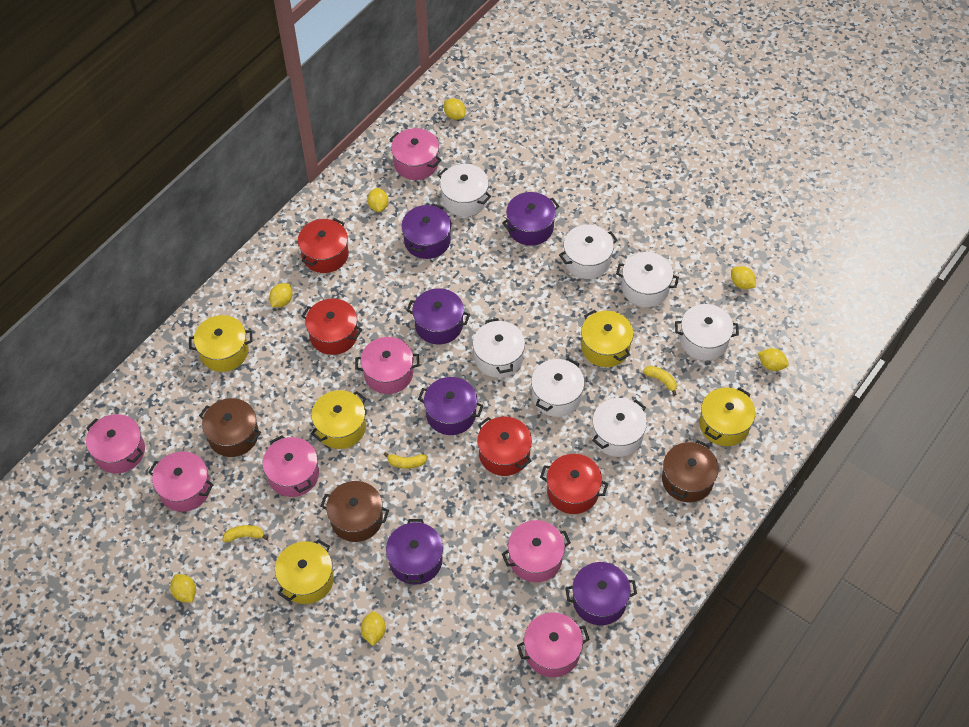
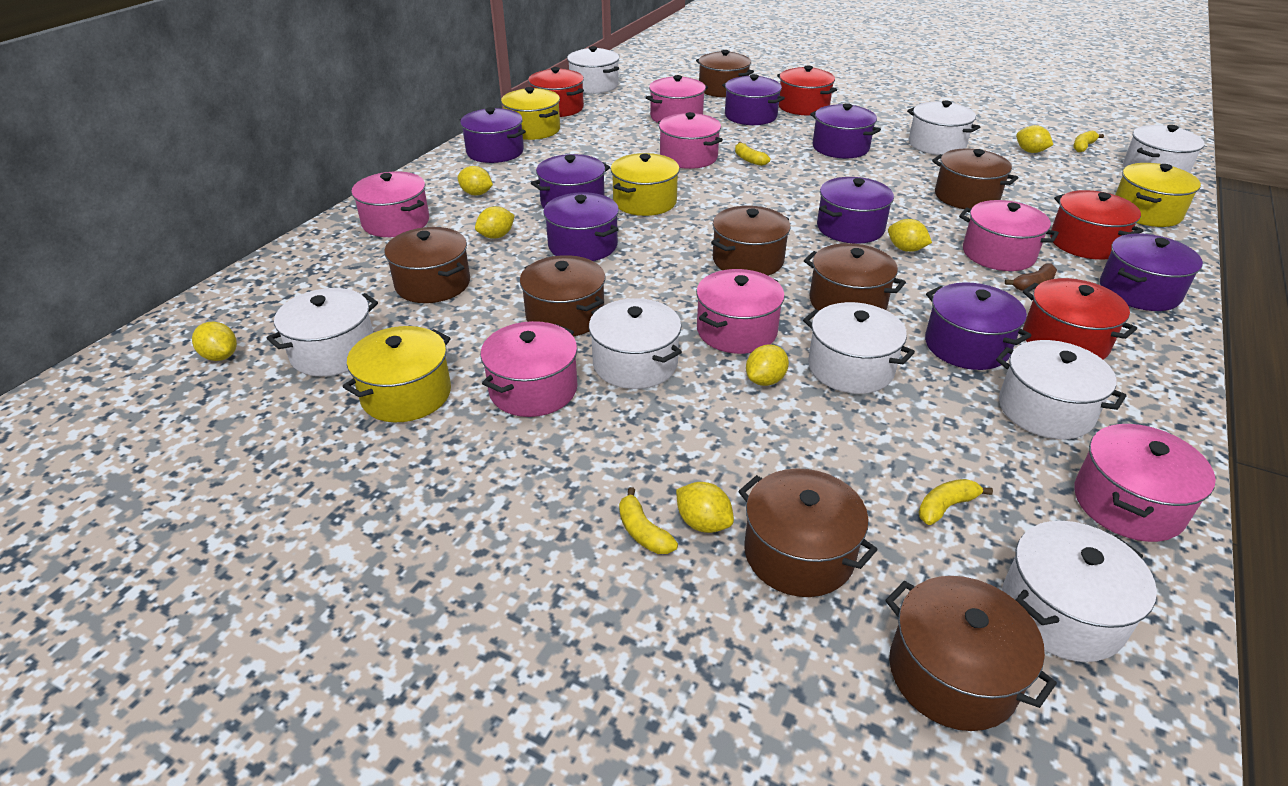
brown banana: 0 -> 1
brown pot: 3 -> 8
purple pot: 6 -> 8
white pot: 7 -> 8
yellow banana: 3 -> 4
yellow pot: 5 -> 4

